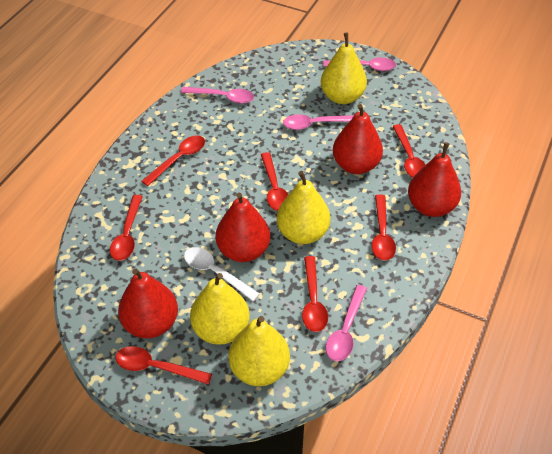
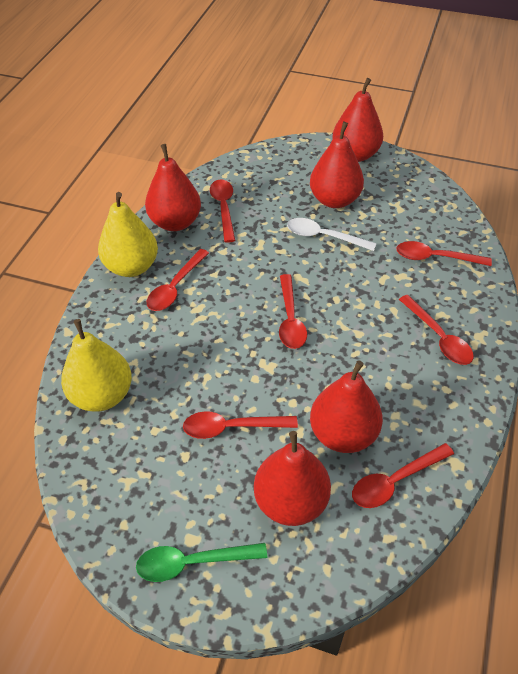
green spoon: 0 -> 1
pink spoon: 4 -> 0
red pear: 4 -> 5
yellow pear: 4 -> 2

